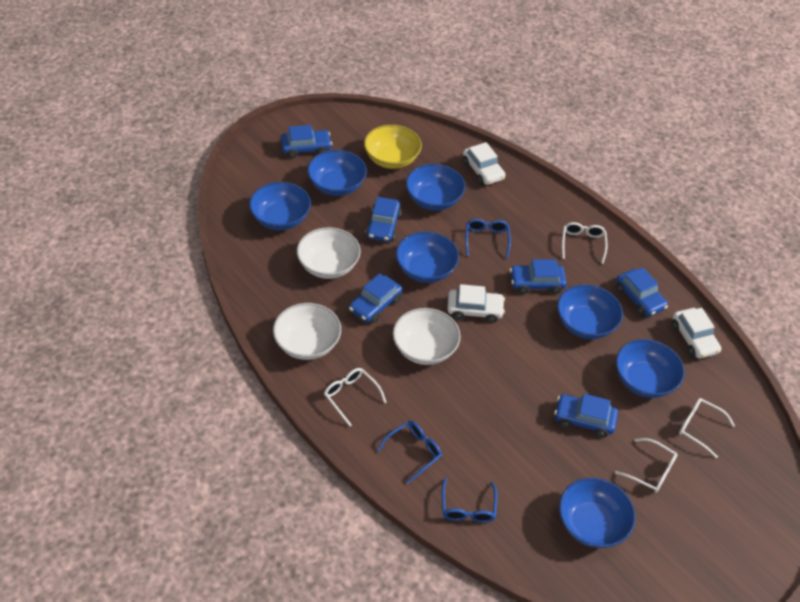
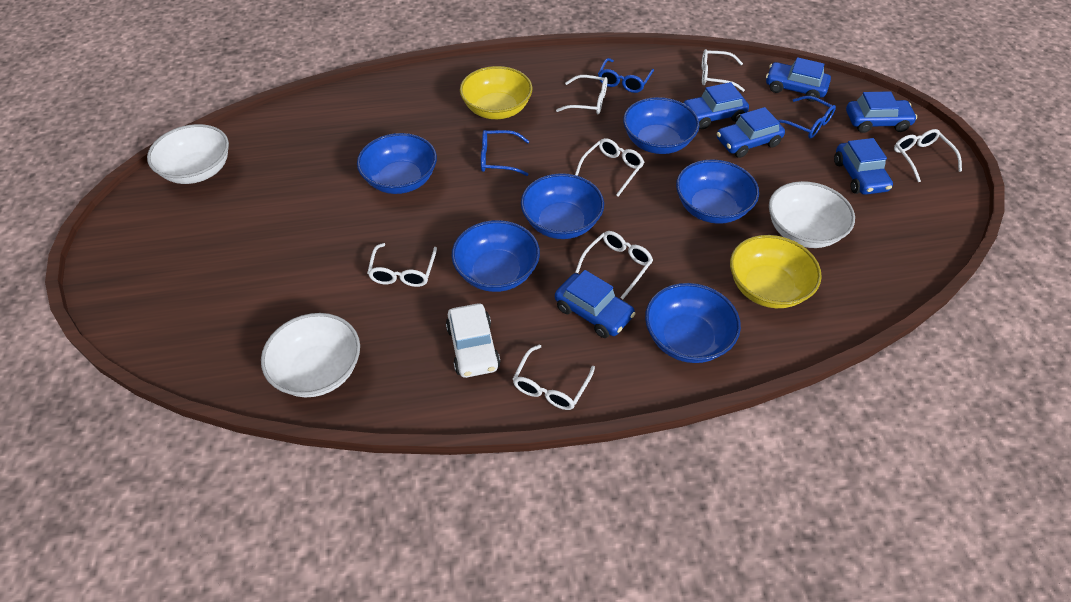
blue bowl: 7 -> 6
white car: 3 -> 1
white glasses: 4 -> 7
yellow bowl: 1 -> 2

